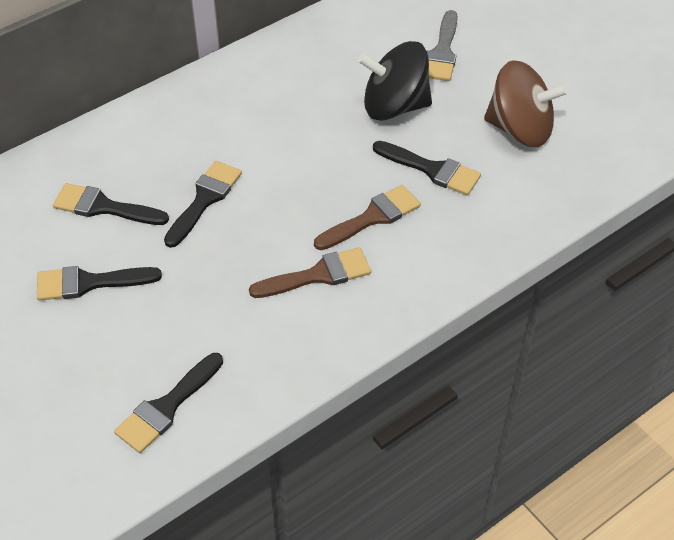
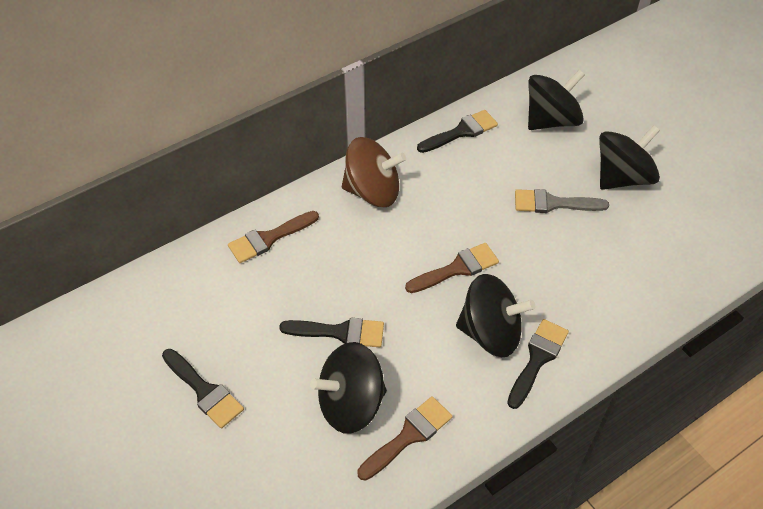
black brush: 5 -> 4
black spinning top: 1 -> 4
brown brush: 2 -> 3

